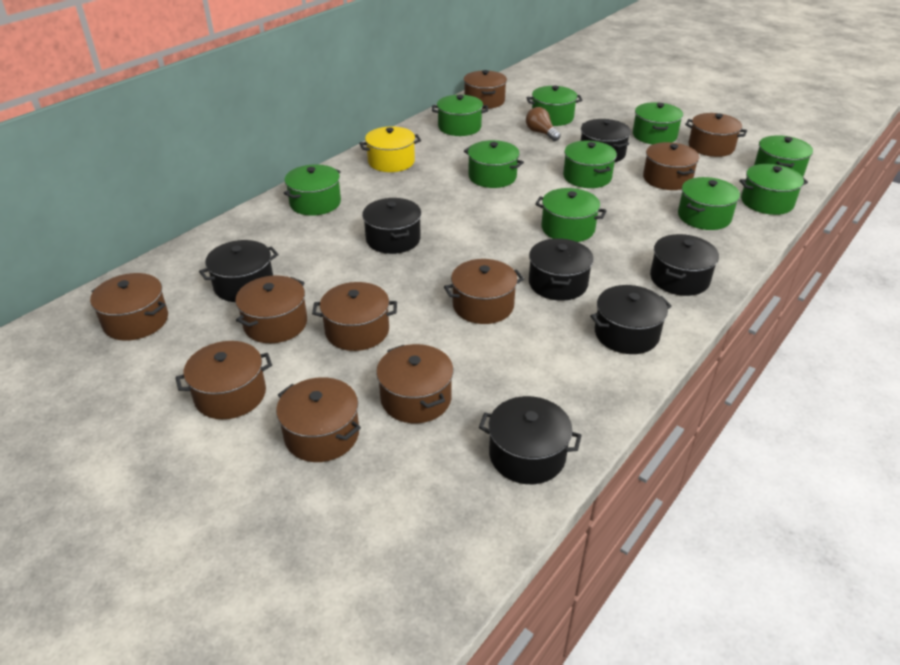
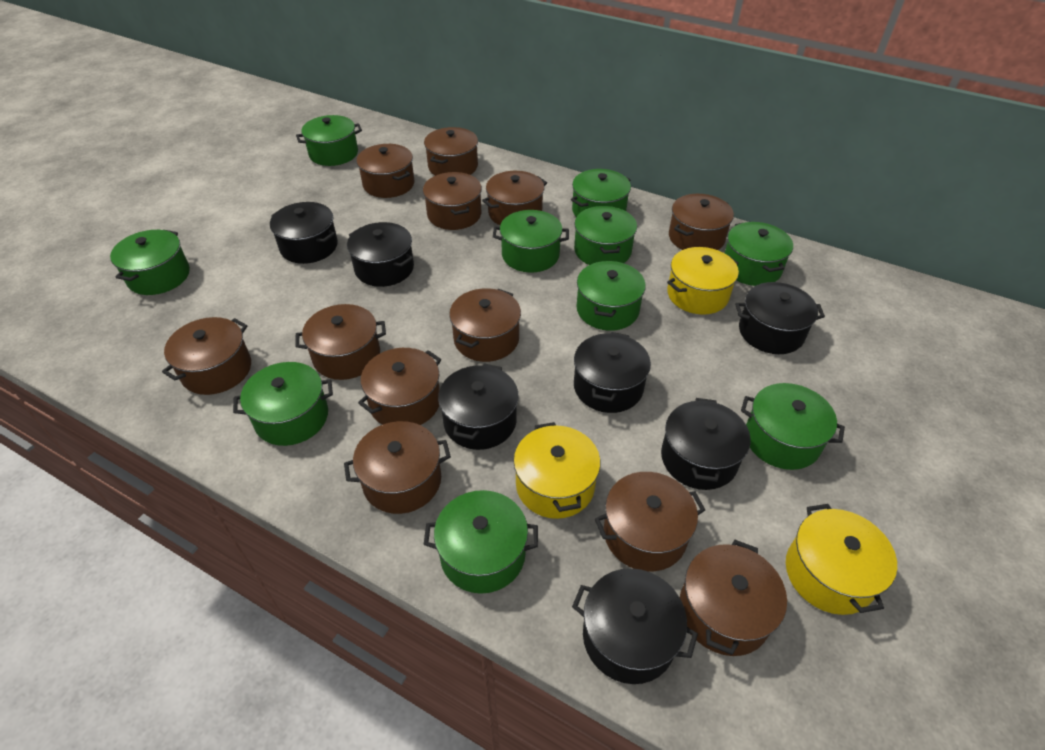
brown light bulb: 1 -> 0
brown pot: 10 -> 12
yellow pot: 1 -> 3

